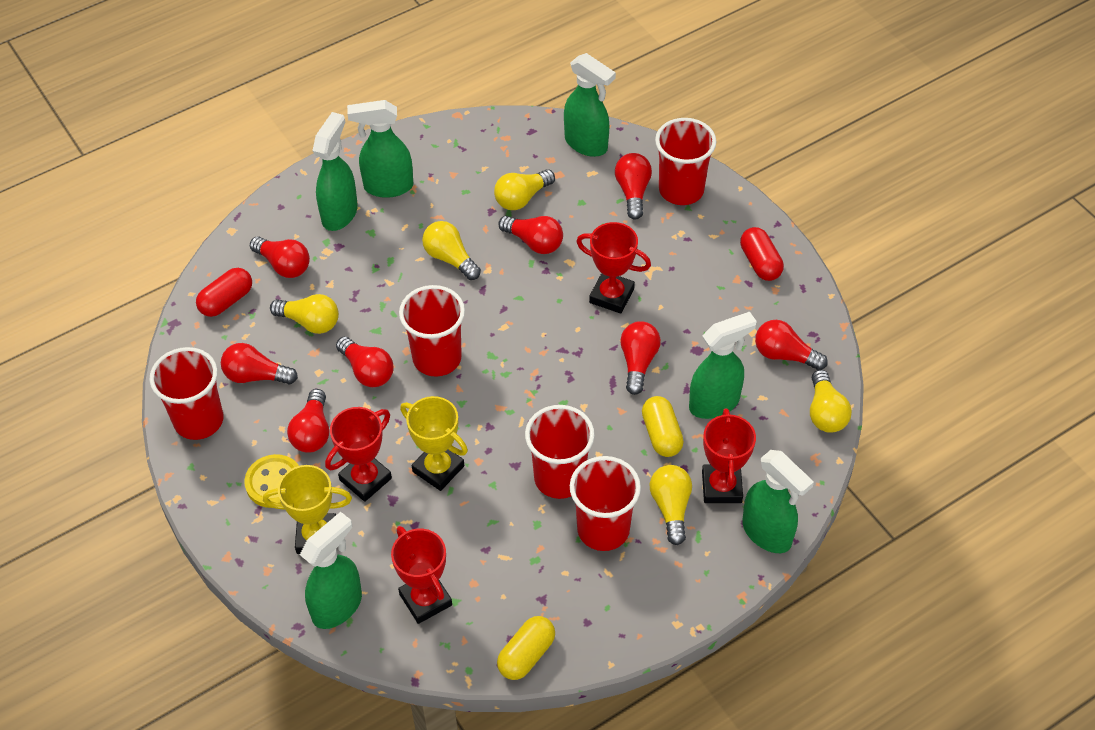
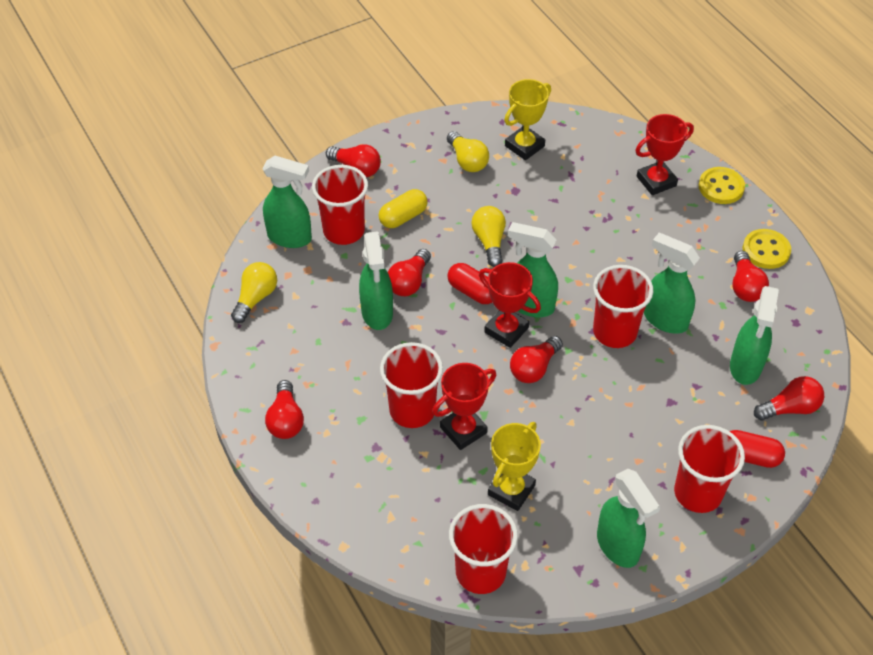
red light bulb: 8 -> 6
red trophy: 4 -> 3
yellow button: 1 -> 2
yellow capsule: 2 -> 1
yellow light bulb: 5 -> 3

